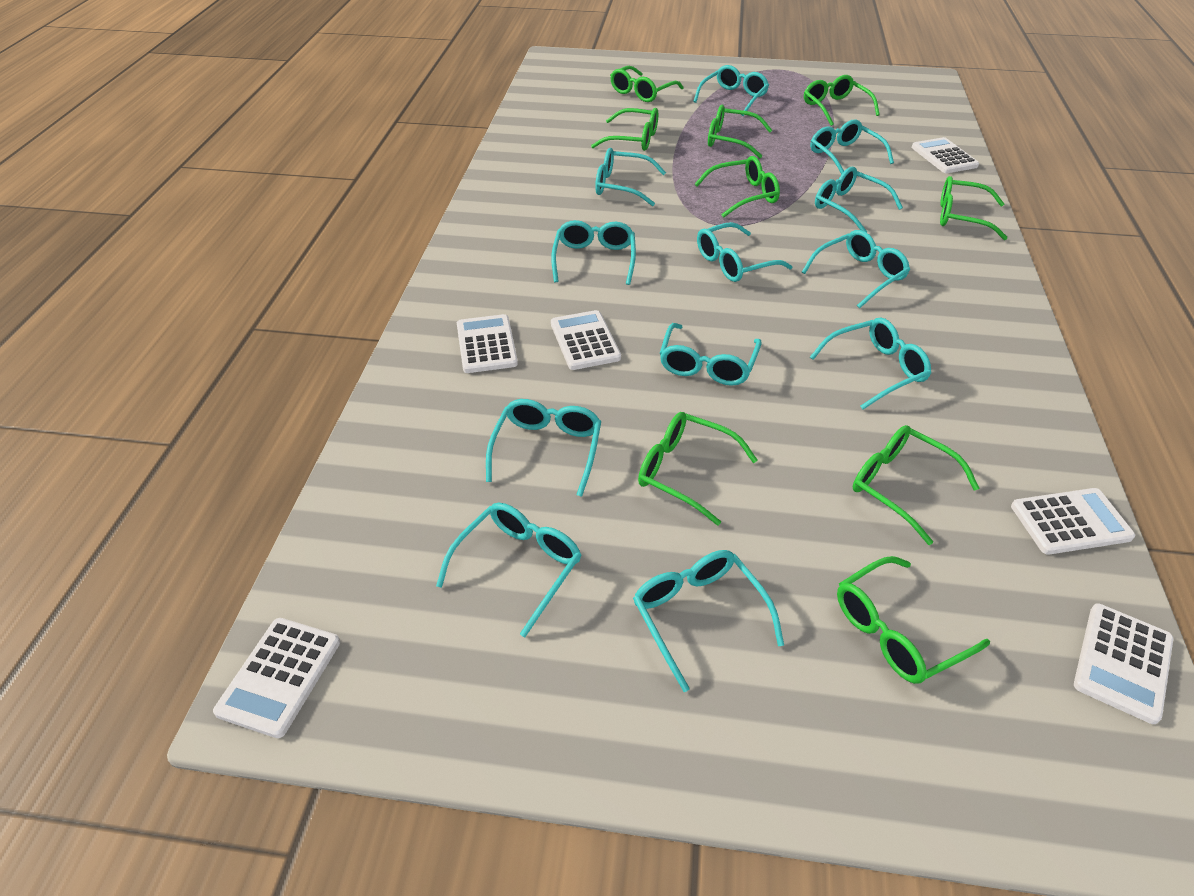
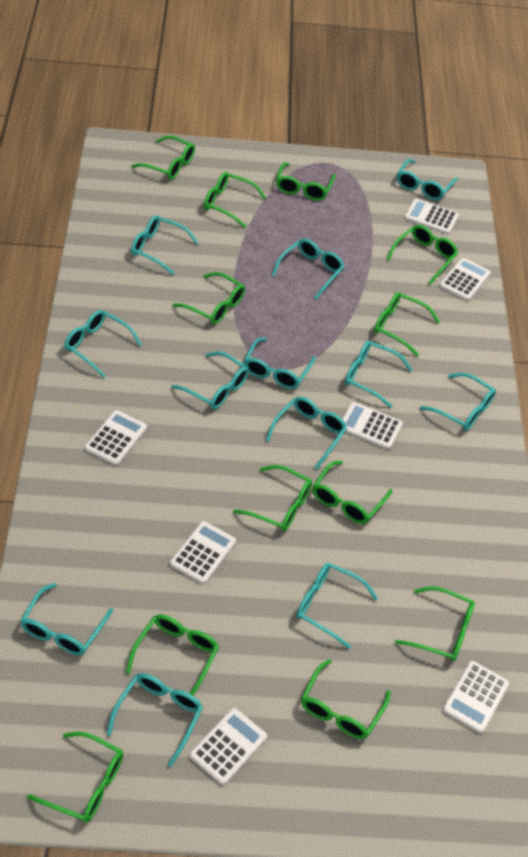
green glasses: 9 -> 12
white calculator: 6 -> 7

